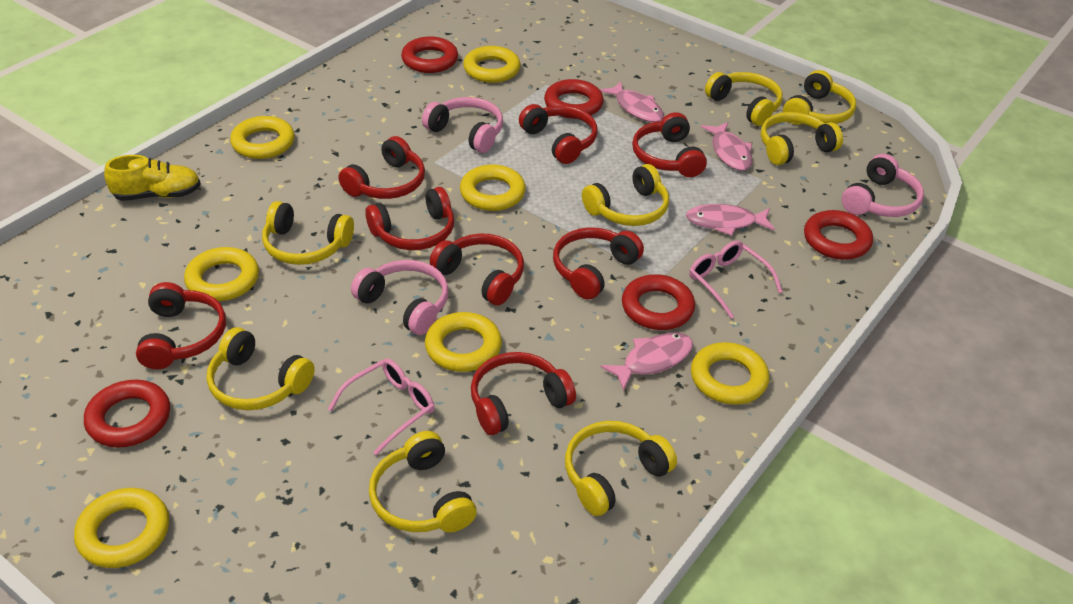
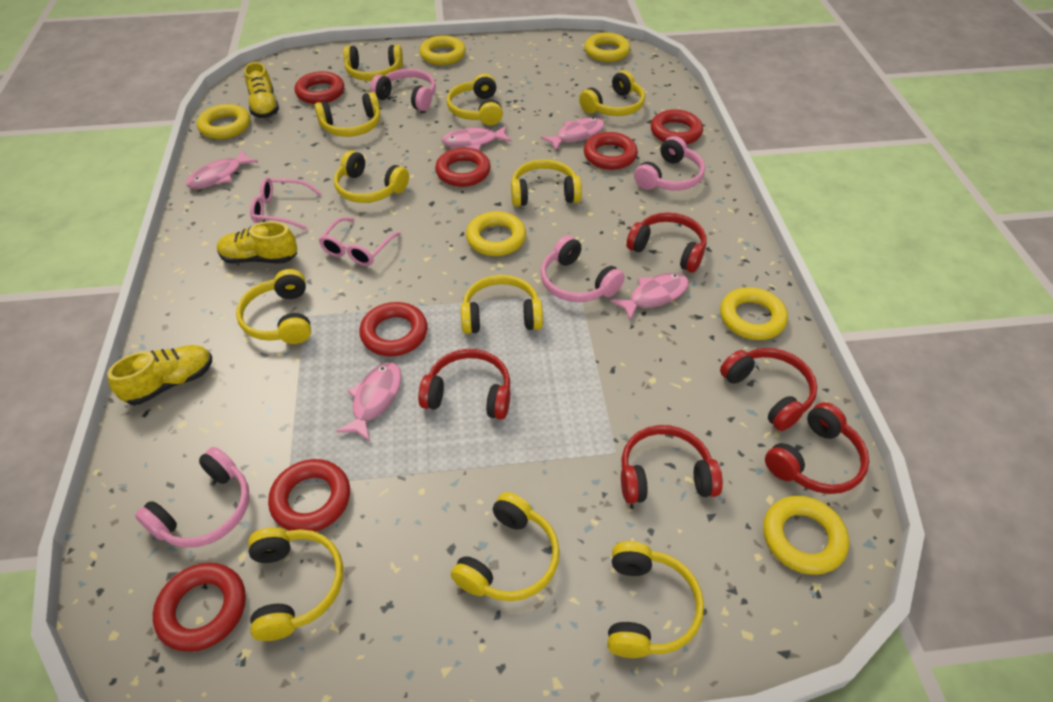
pink fish: 4 -> 5
pink headphones: 3 -> 4
red headphones: 8 -> 5
red ring: 5 -> 7
yellow headphones: 8 -> 11
yellow ring: 7 -> 6
yellow shoe: 1 -> 3

